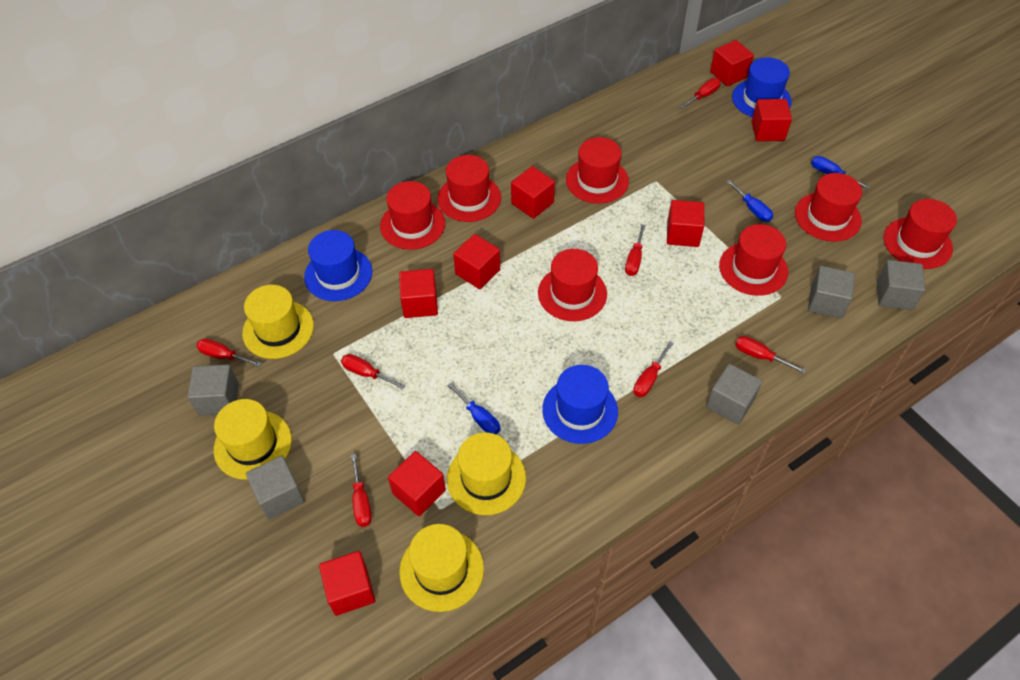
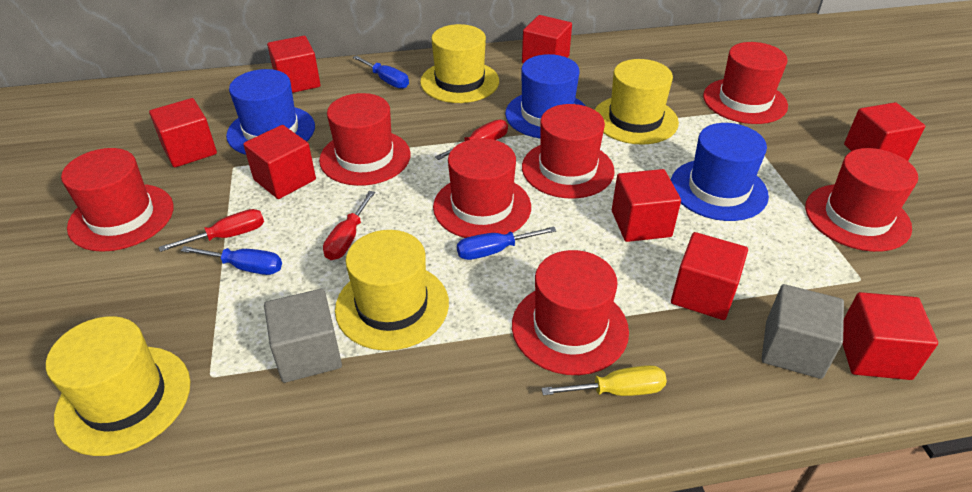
grey cube: 5 -> 2
red screwdriver: 7 -> 3
yellow screwdriver: 0 -> 1

